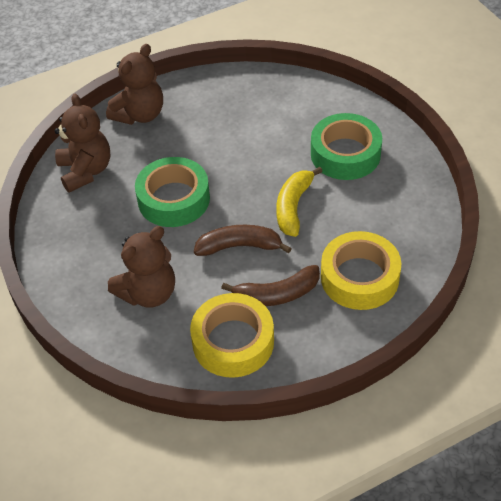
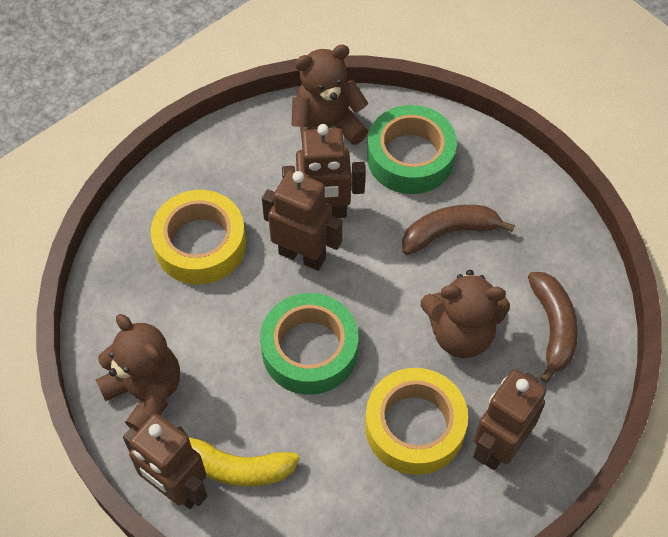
brown robot: 0 -> 4

